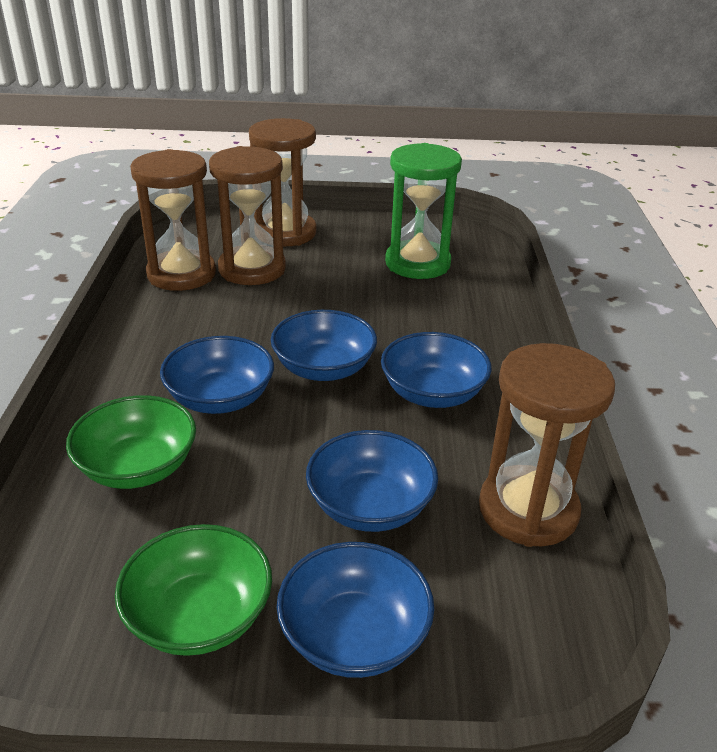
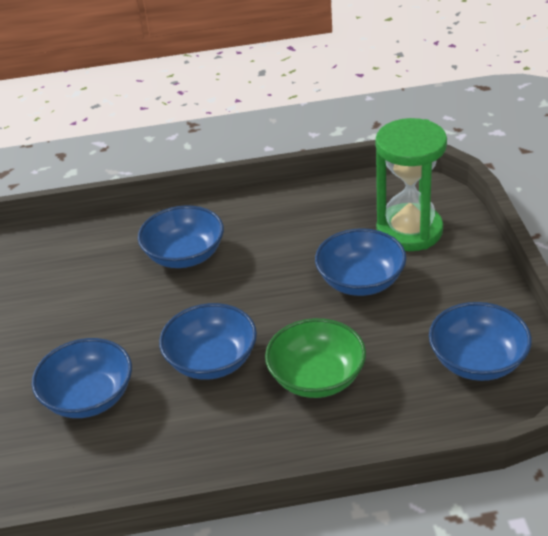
brown hourglass: 4 -> 0
green bowl: 2 -> 1

